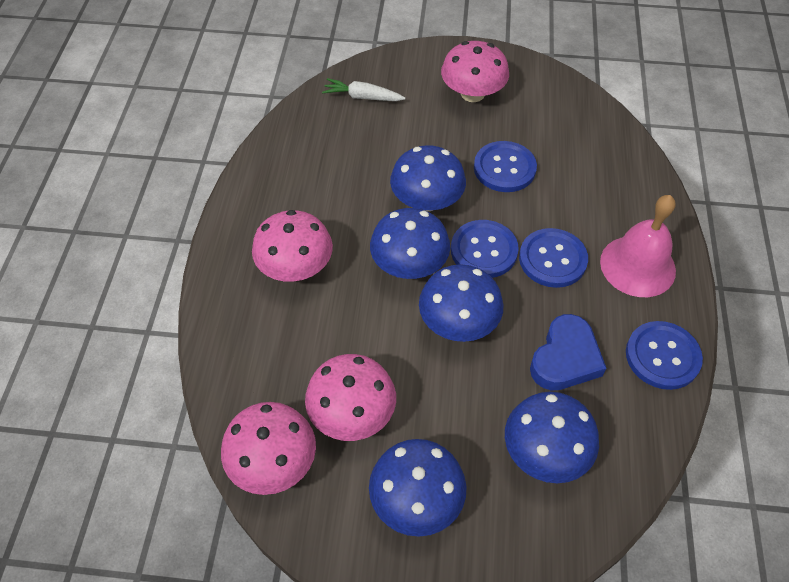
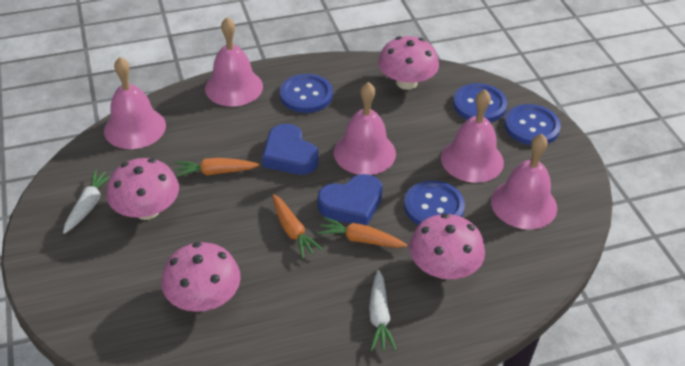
blue heart: 1 -> 2
blue mushroom: 5 -> 0
orange carrot: 0 -> 3
pink bell: 1 -> 5
white carrot: 1 -> 2

